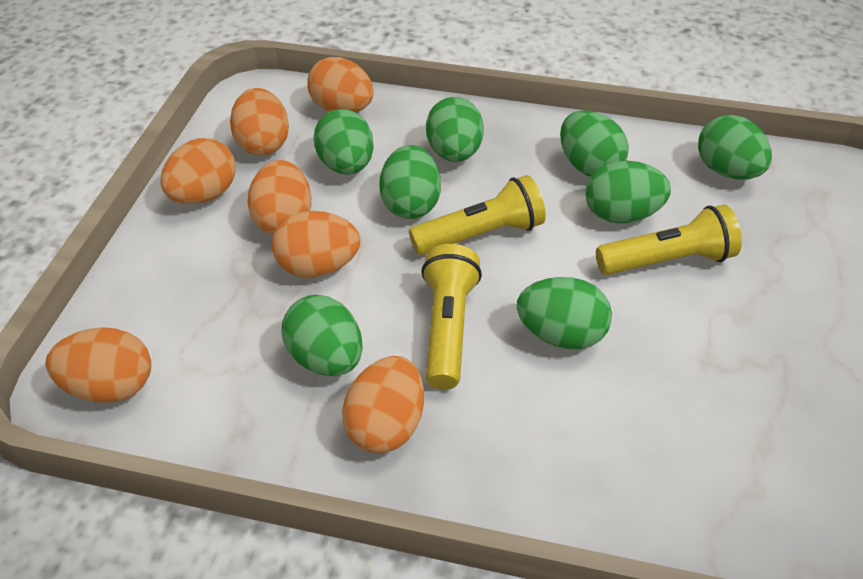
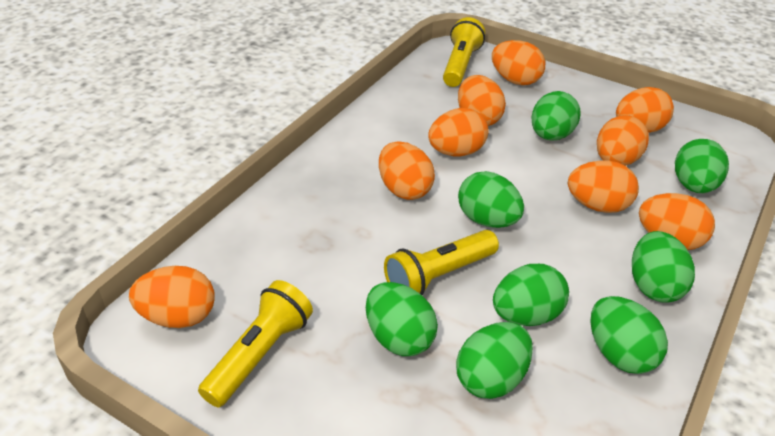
orange egg: 7 -> 9

